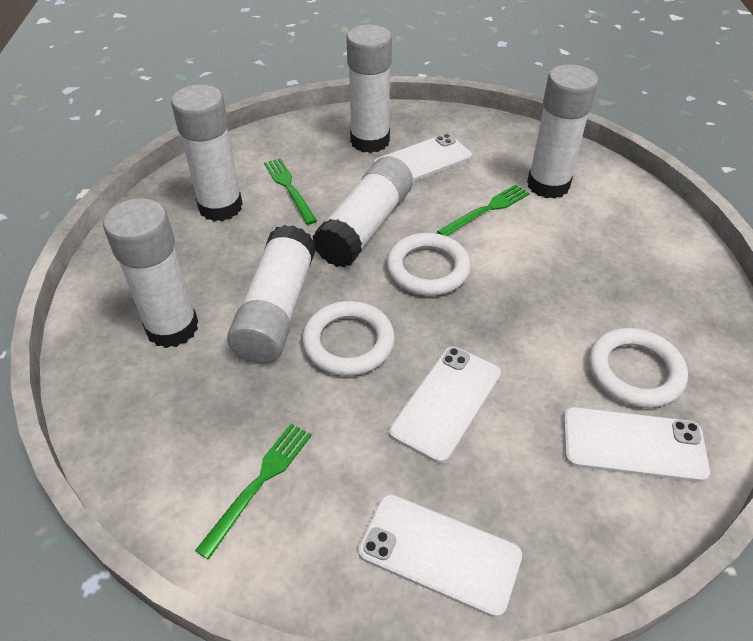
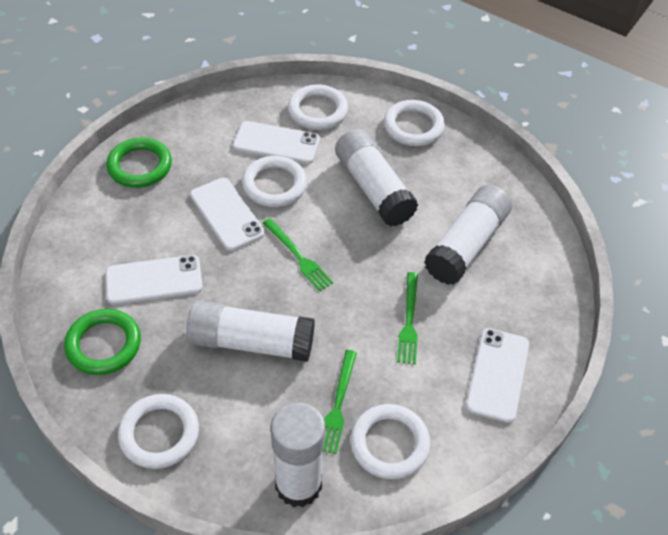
green ring: 0 -> 2
white glue stick: 6 -> 4
white ring: 3 -> 5

